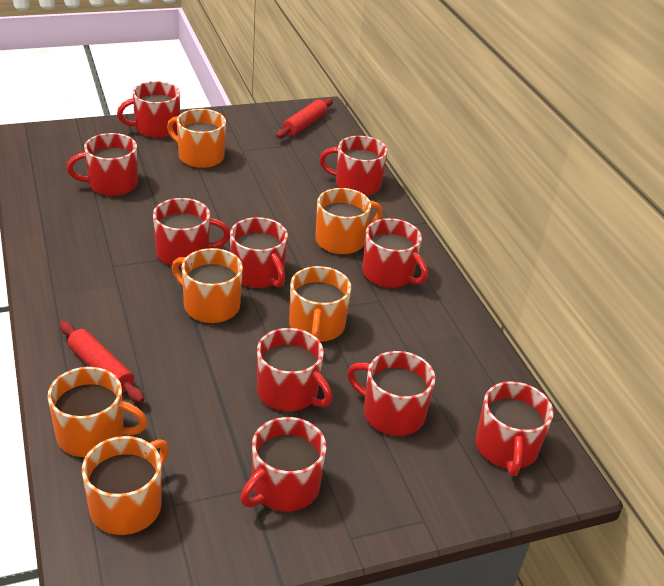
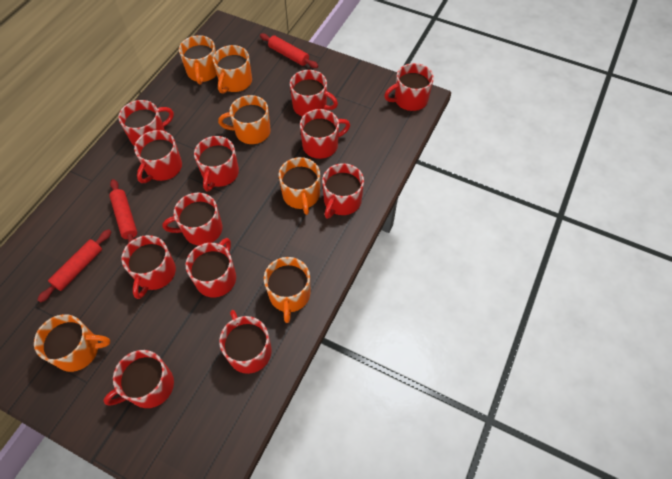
red mug: 10 -> 12
red rolling pin: 2 -> 3

